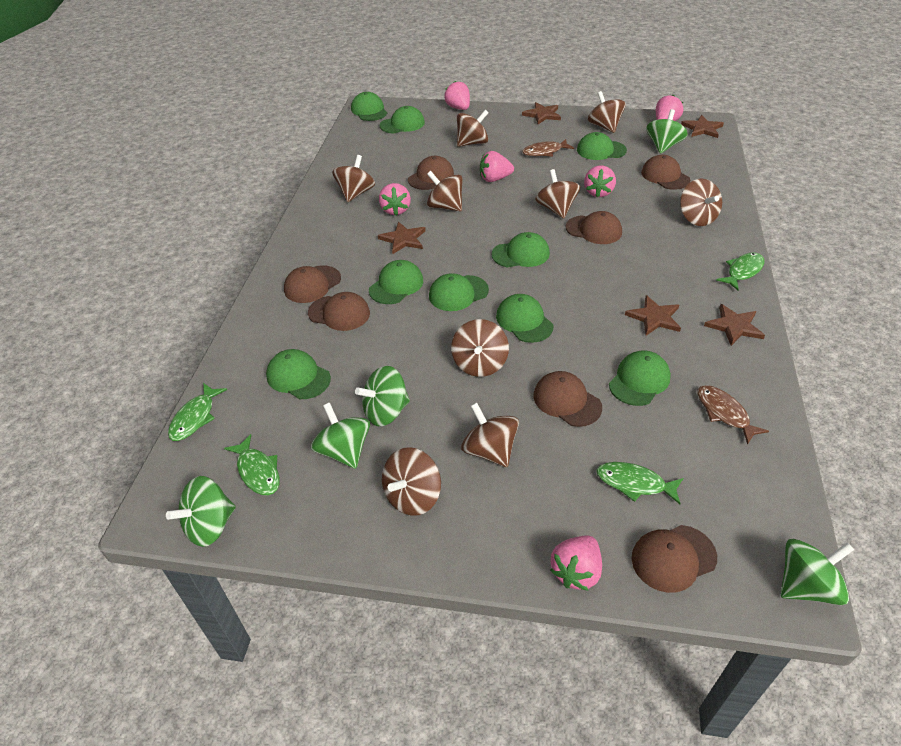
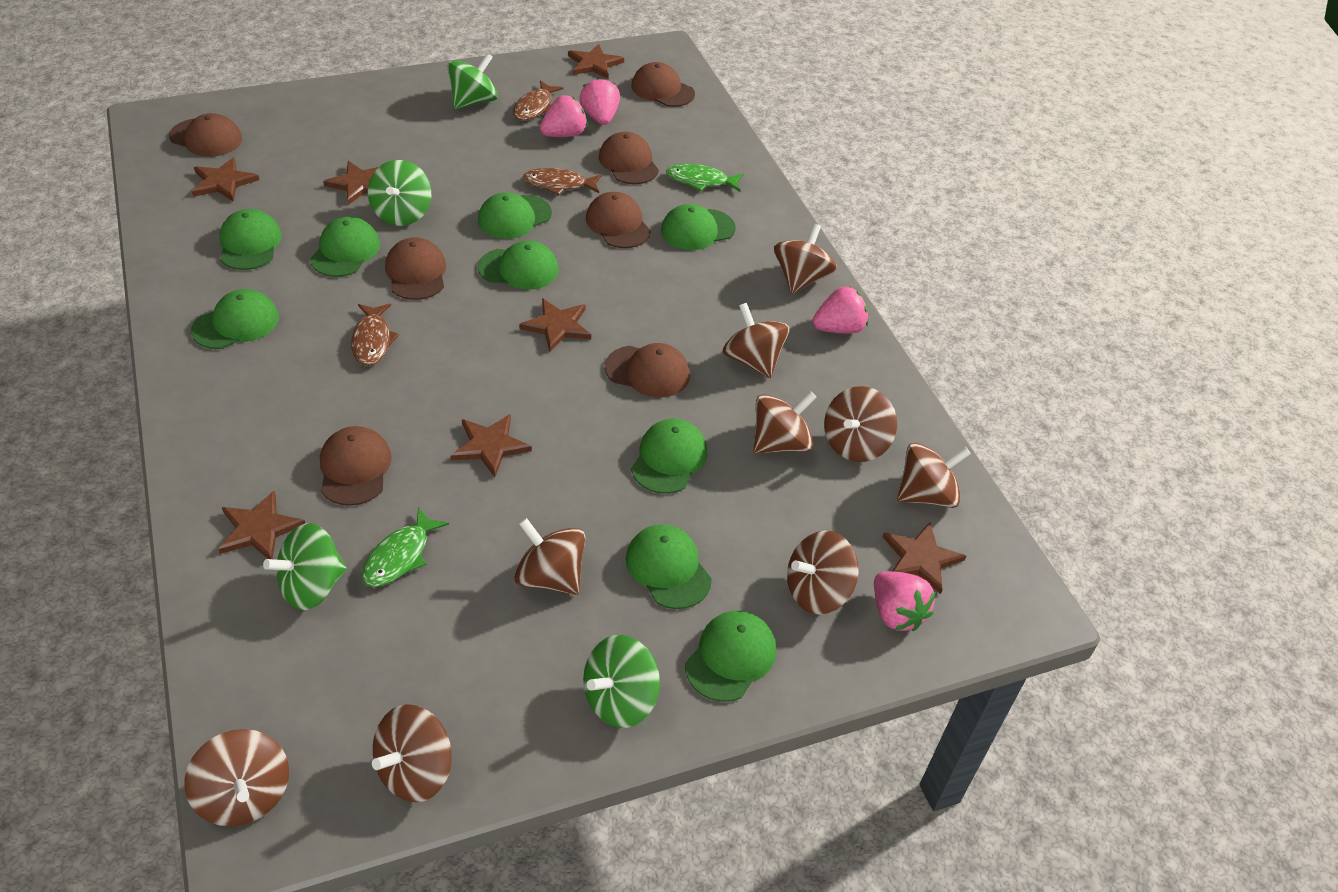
brown fish: 2 -> 3
brown star: 5 -> 7
green fish: 4 -> 2
green spinning top: 5 -> 4
pink strawberry: 6 -> 4

